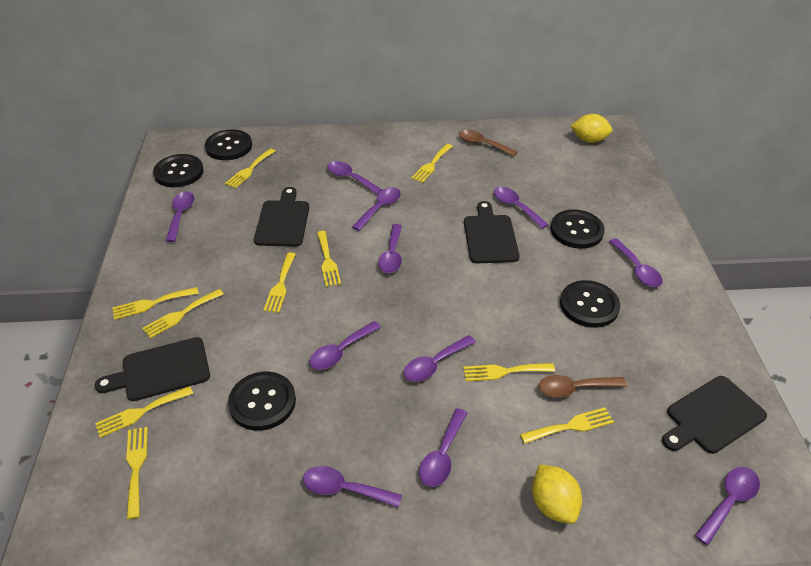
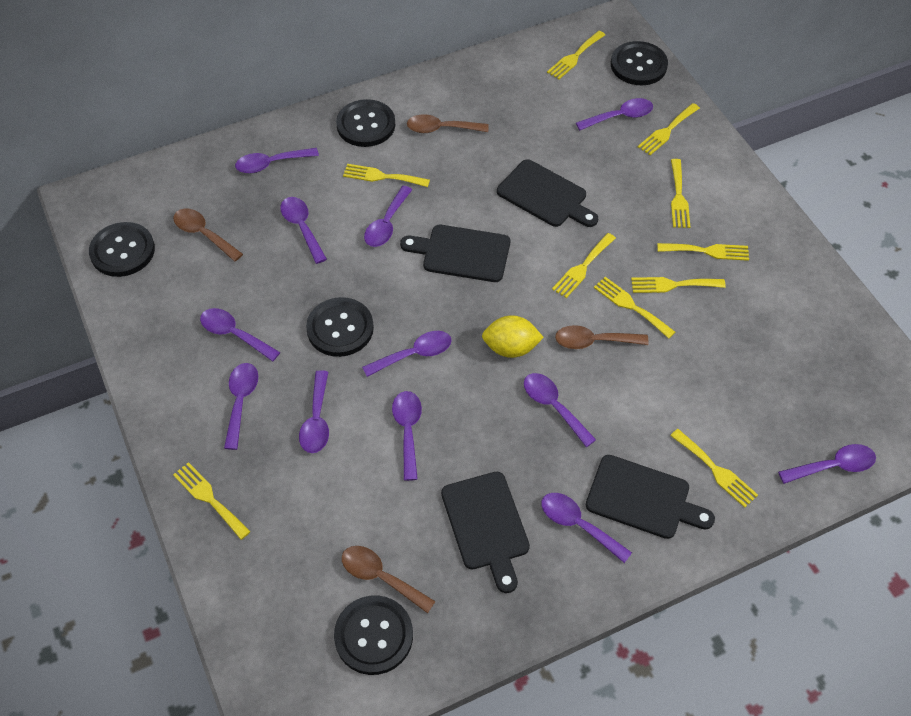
brown spoon: 2 -> 4
purple spoon: 11 -> 12
yellow lemon: 2 -> 1

